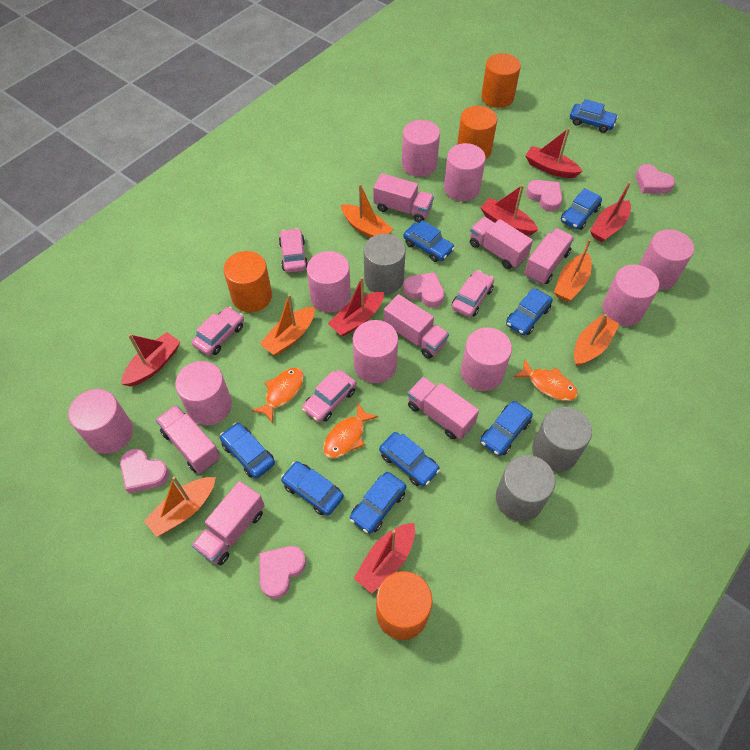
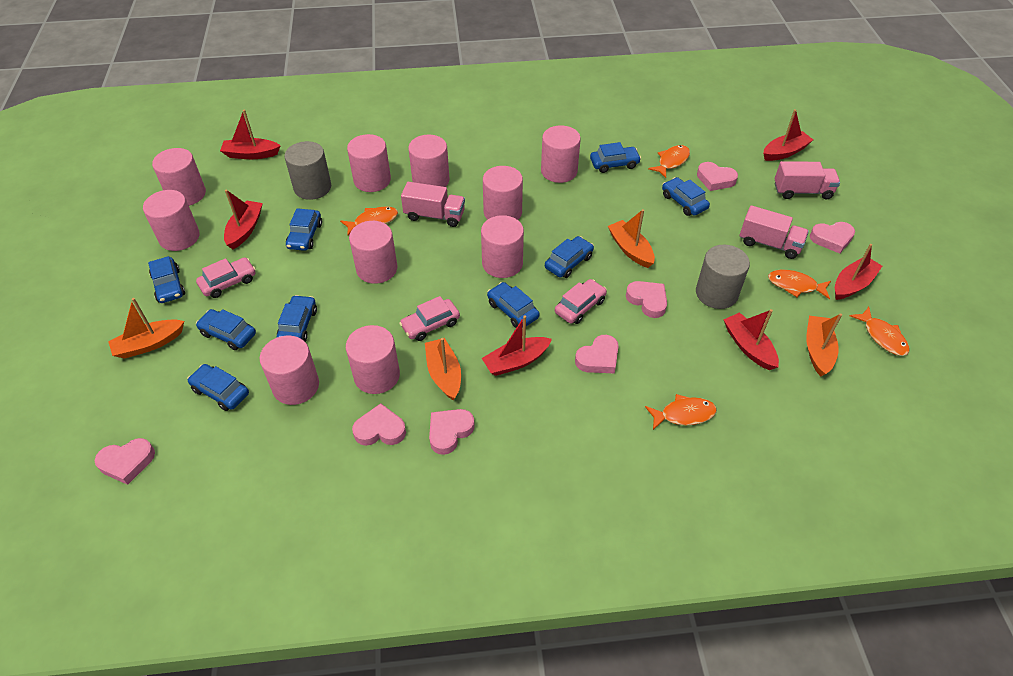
grey cylinder: 3 -> 2
orange boat: 5 -> 4
orange cylinder: 4 -> 0
orange fish: 3 -> 5
pink car: 4 -> 3
pink cylinder: 9 -> 10
pink heart: 5 -> 7
pink truck: 7 -> 3

